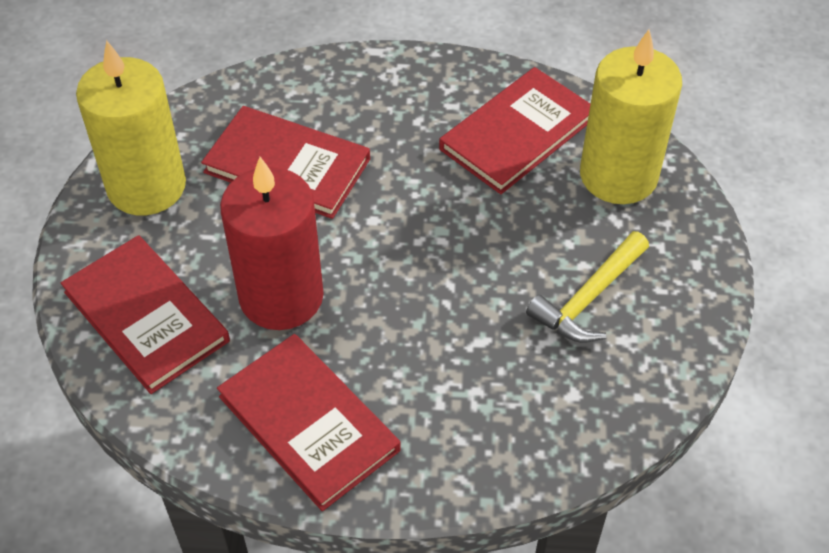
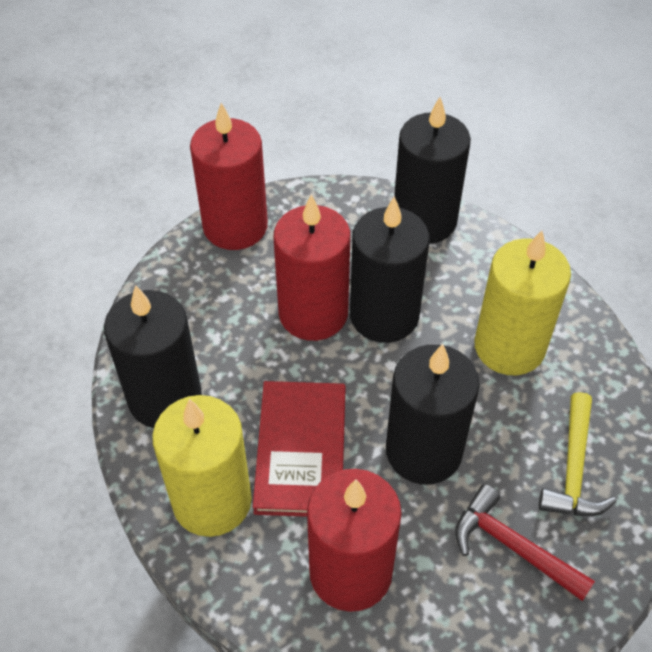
black candle: 0 -> 4
red book: 4 -> 1
red candle: 1 -> 3
red hammer: 0 -> 1

